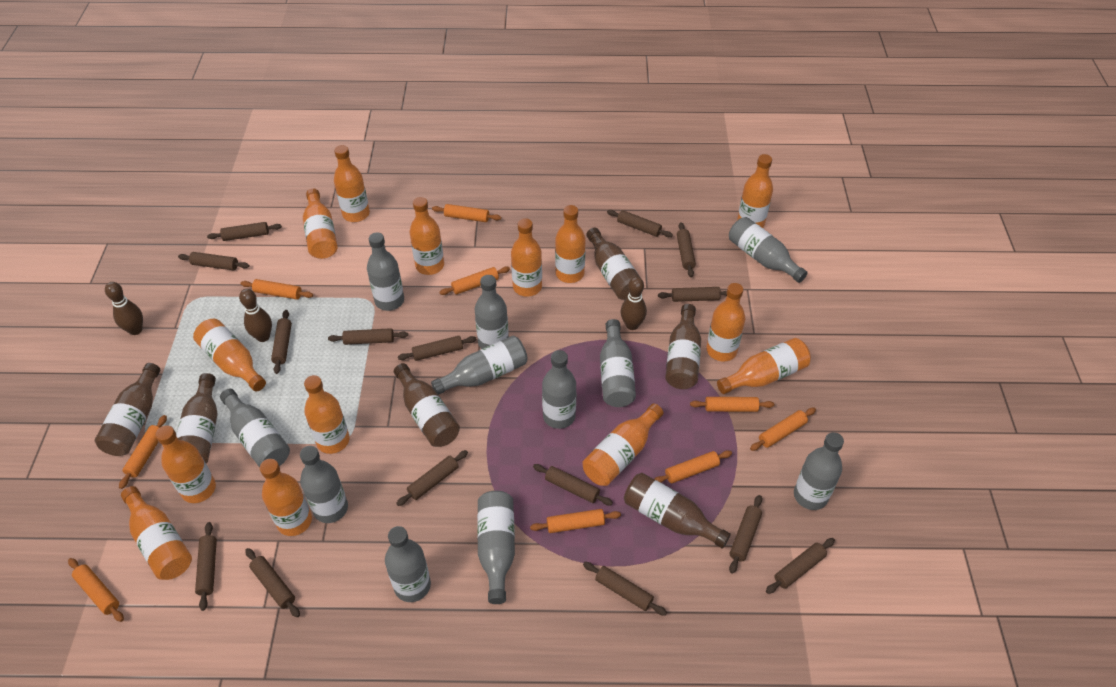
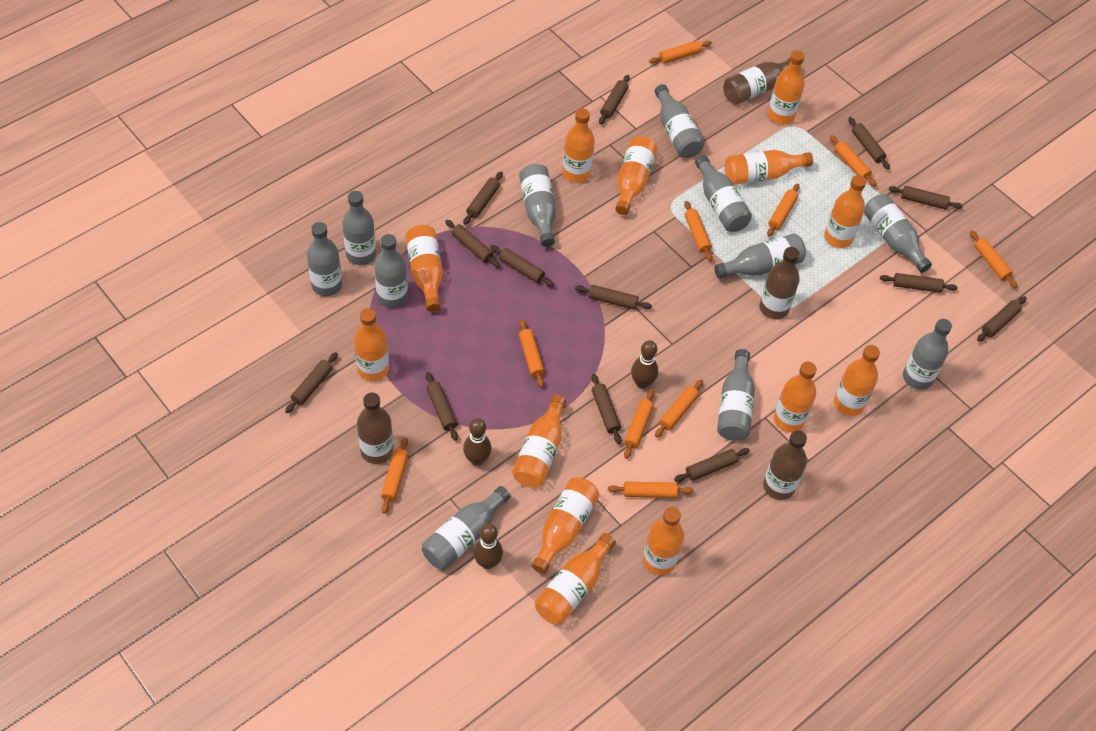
brown bottle: 6 -> 4
brown rolling pin: 15 -> 13
orange bottle: 14 -> 13
orange rolling pin: 9 -> 10

